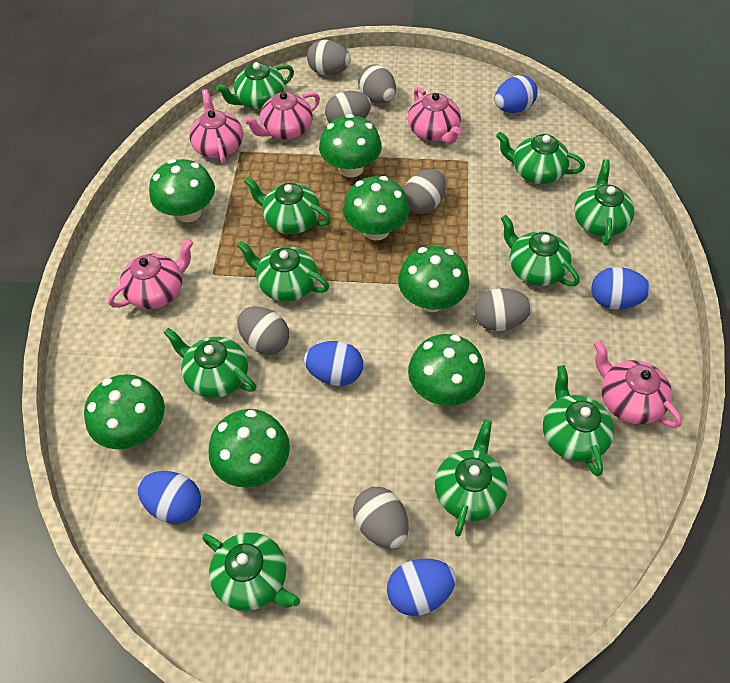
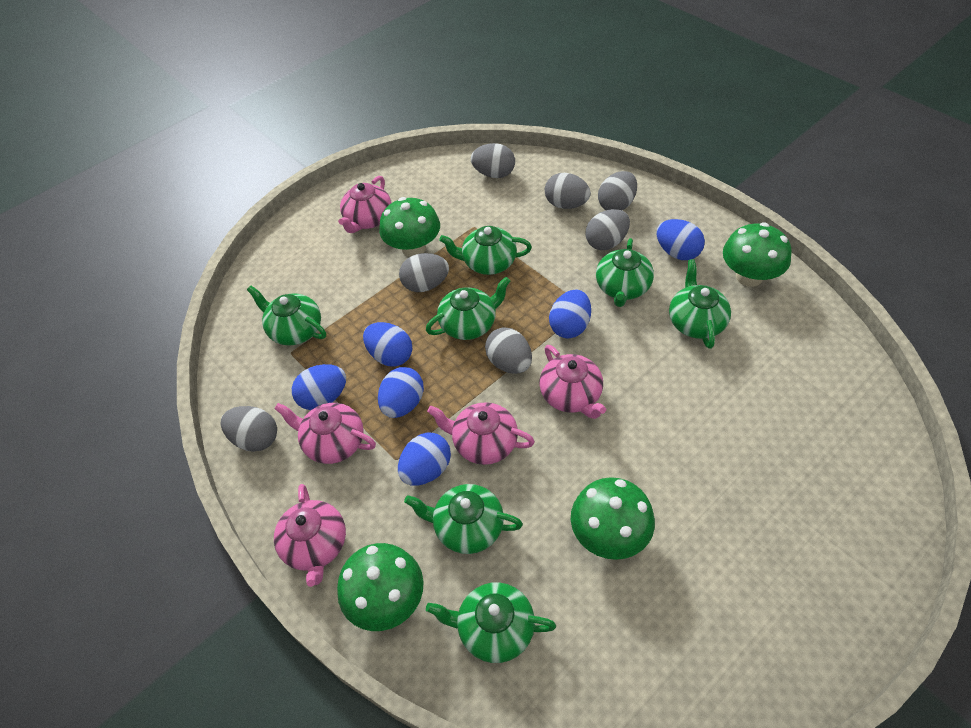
blue egg: 5 -> 6
green mushroom: 7 -> 4
green teapot: 10 -> 7

